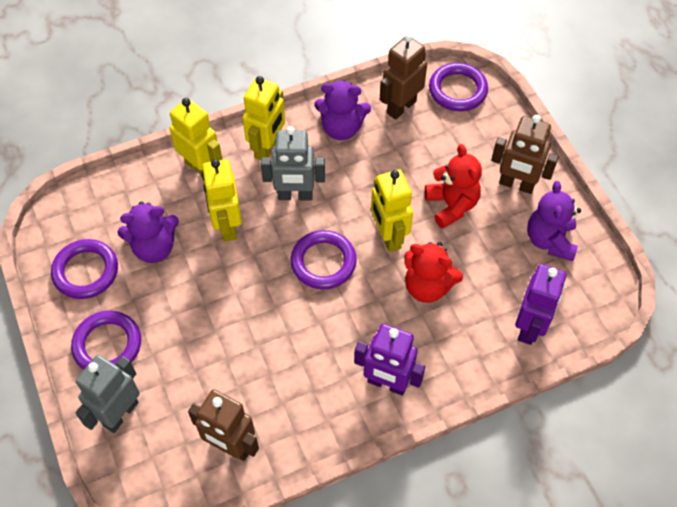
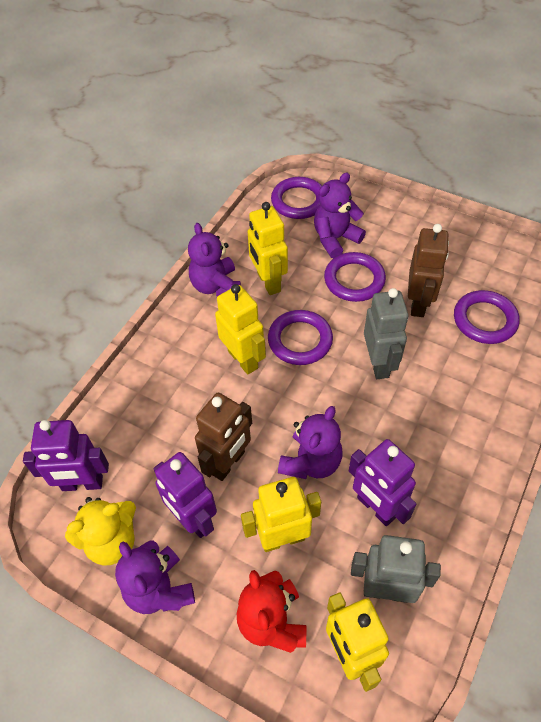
brown robot: 3 -> 2
purple robot: 2 -> 3
purple teddy bear: 3 -> 4
red teddy bear: 2 -> 1
yellow teddy bear: 0 -> 1

